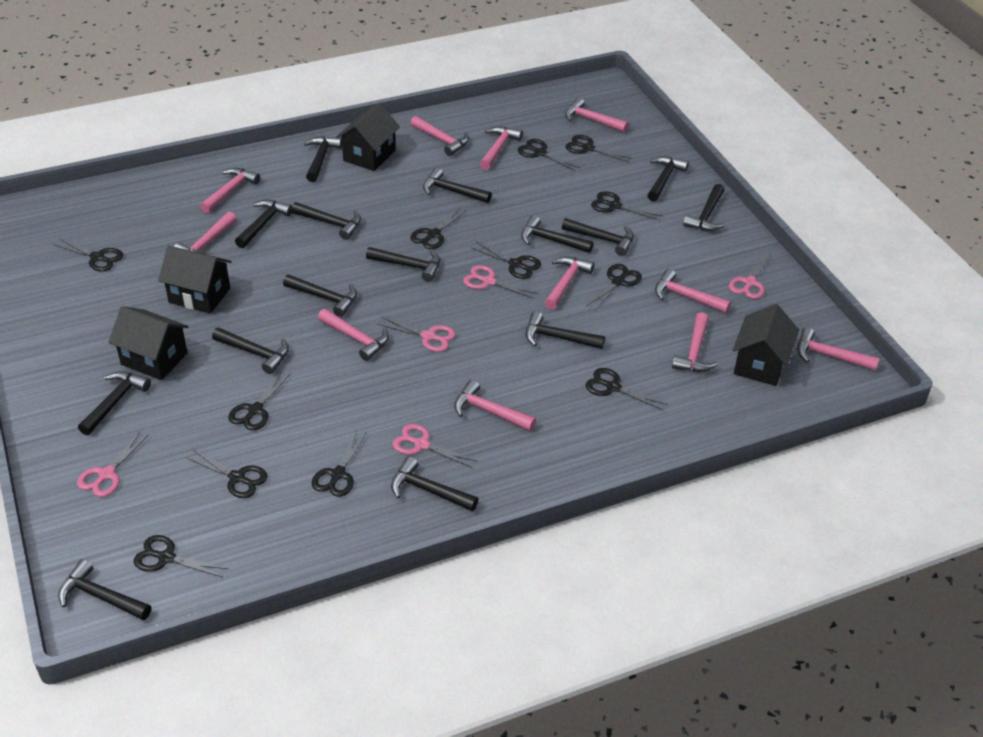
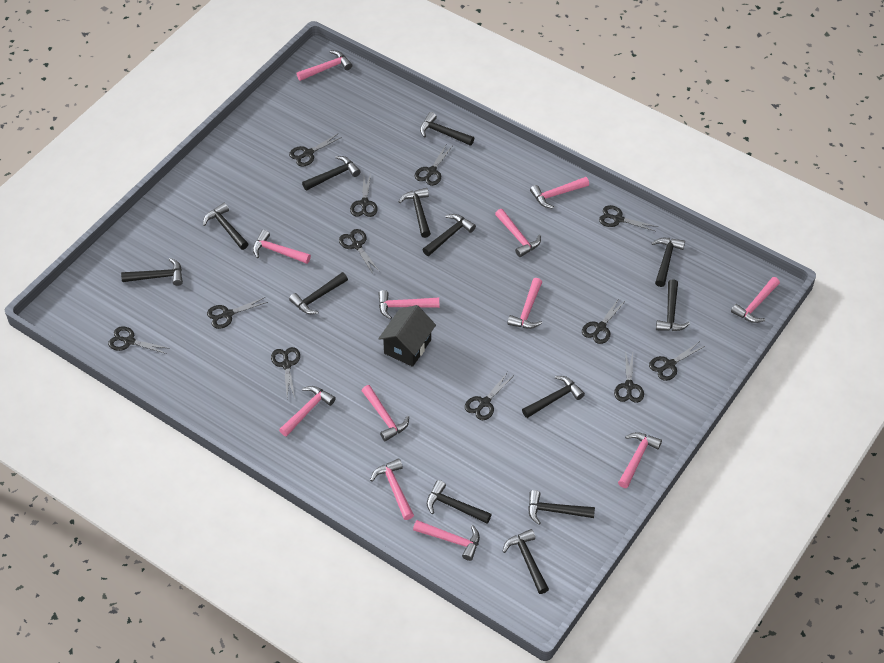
black hammer: 15 -> 13
black house: 4 -> 1
pink hammer: 11 -> 12
pink scissors: 5 -> 0

